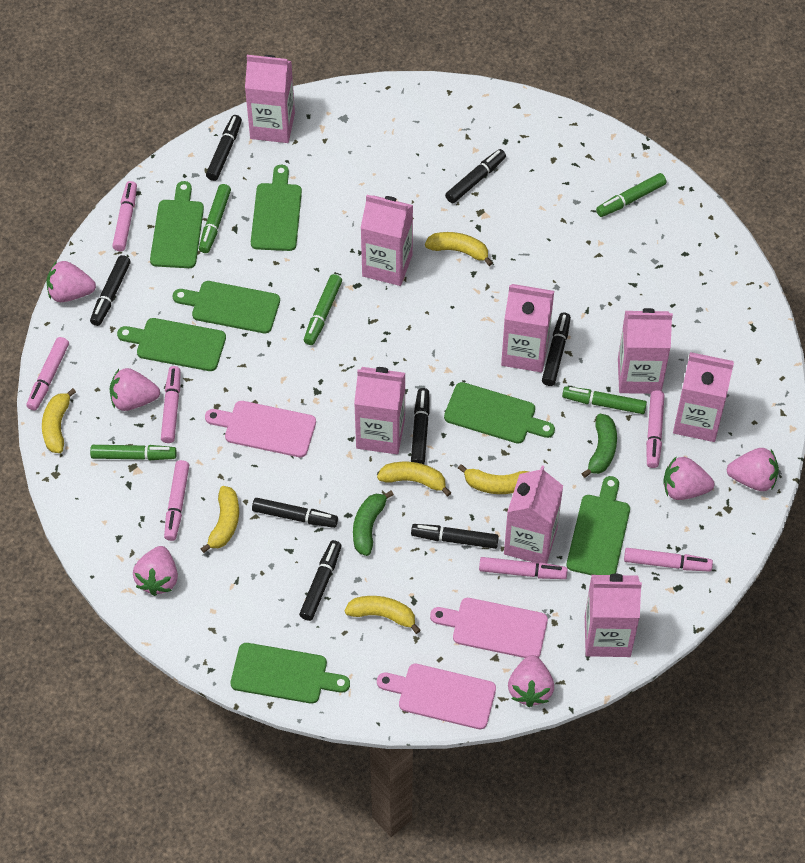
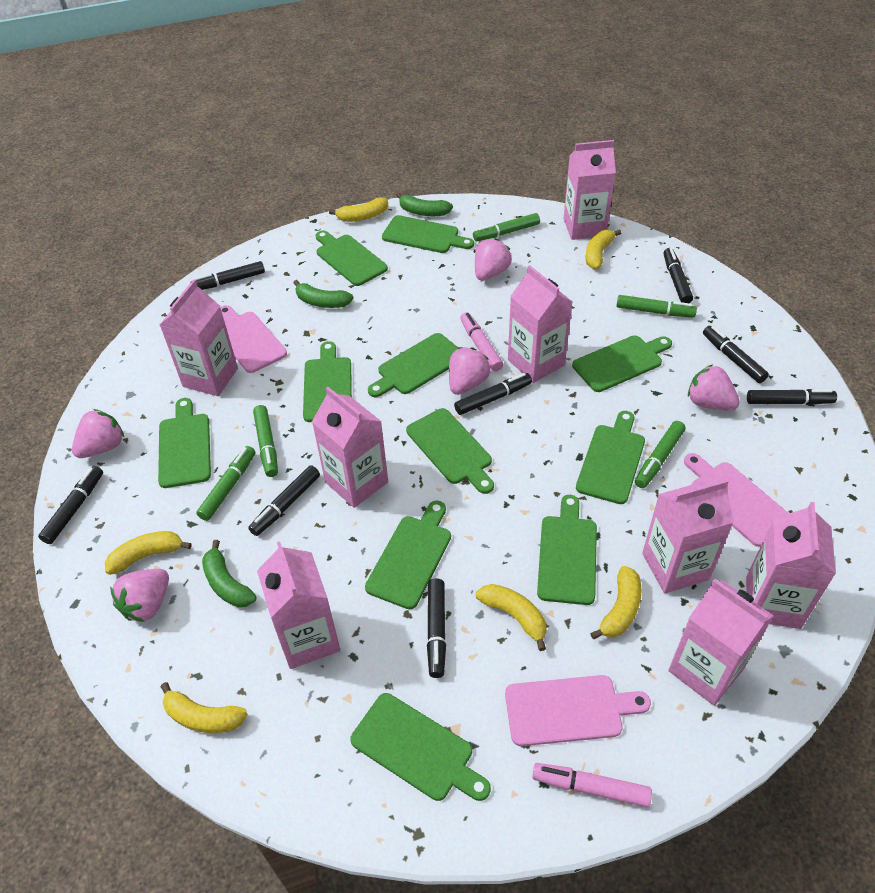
green banana: 2 -> 3
green cutting board: 7 -> 11
pink marker: 7 -> 2
pink strawberry: 6 -> 5

